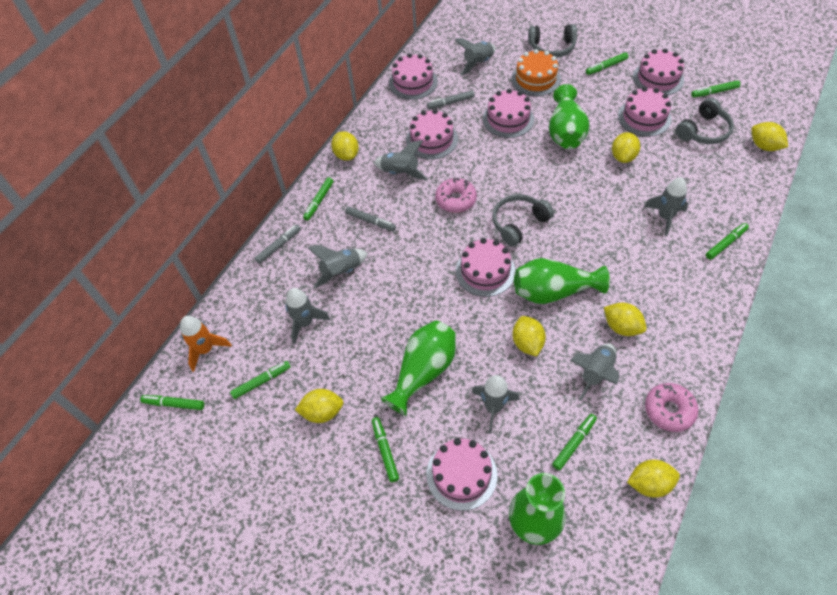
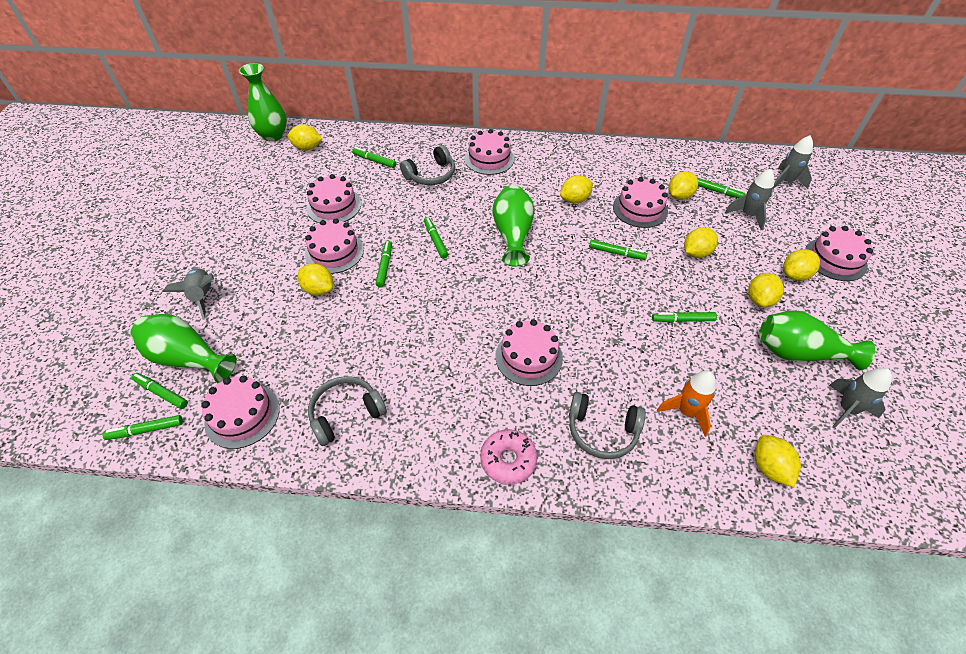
grey marker: 3 -> 0
grey rocket: 7 -> 4
orange cake: 1 -> 0
pink donut: 2 -> 1
yellow lemon: 7 -> 8

